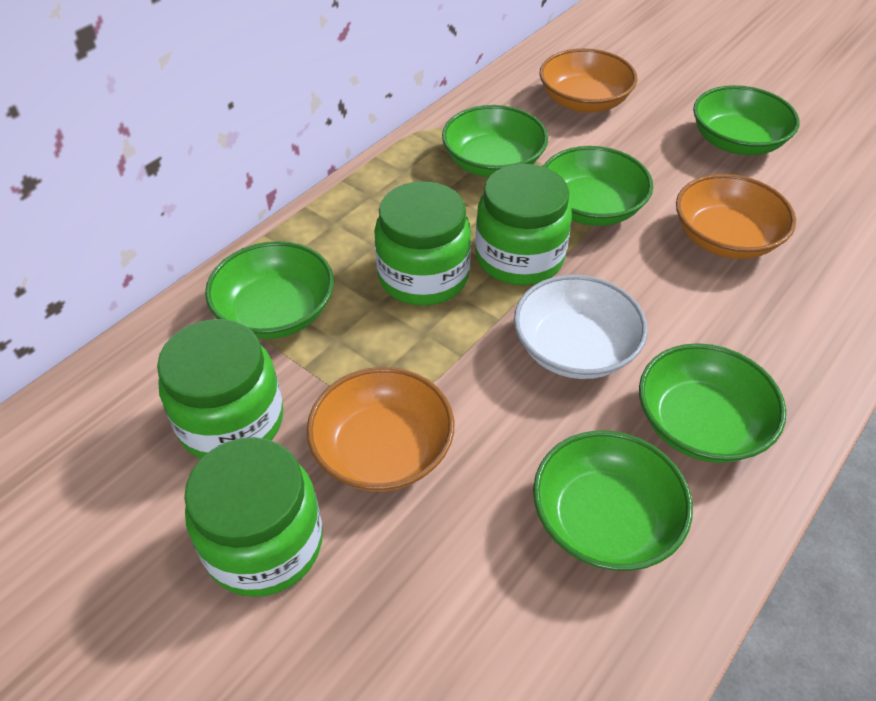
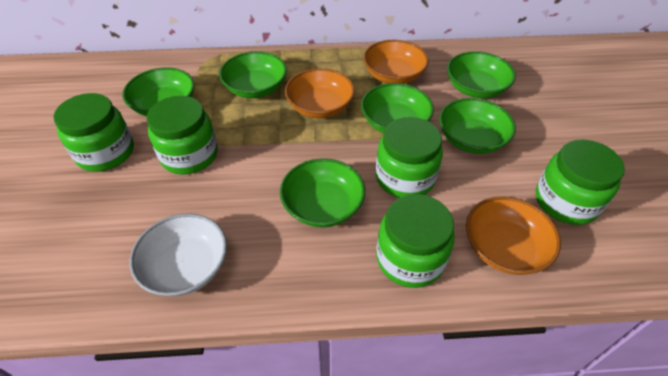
green jar: 4 -> 5

